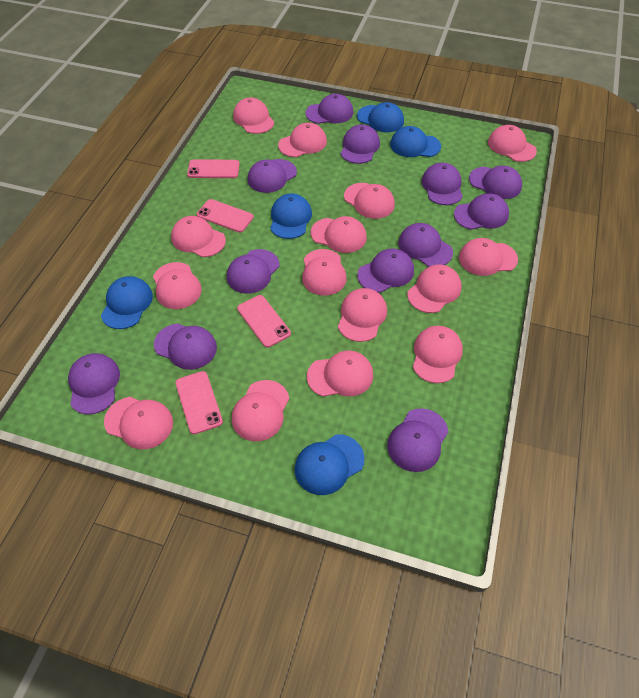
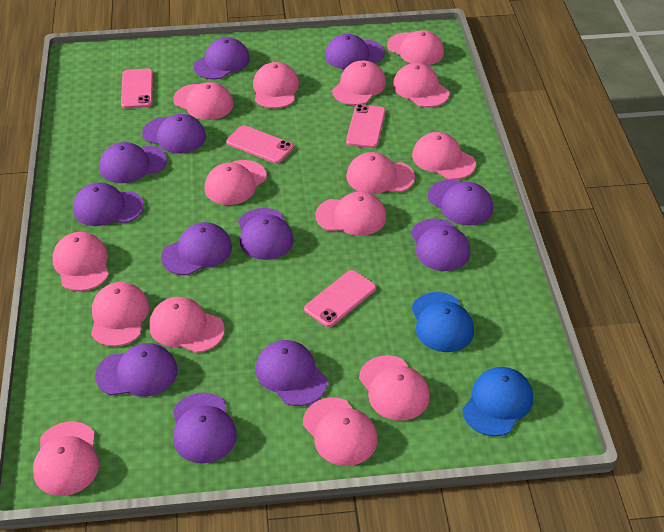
blue cap: 5 -> 2

